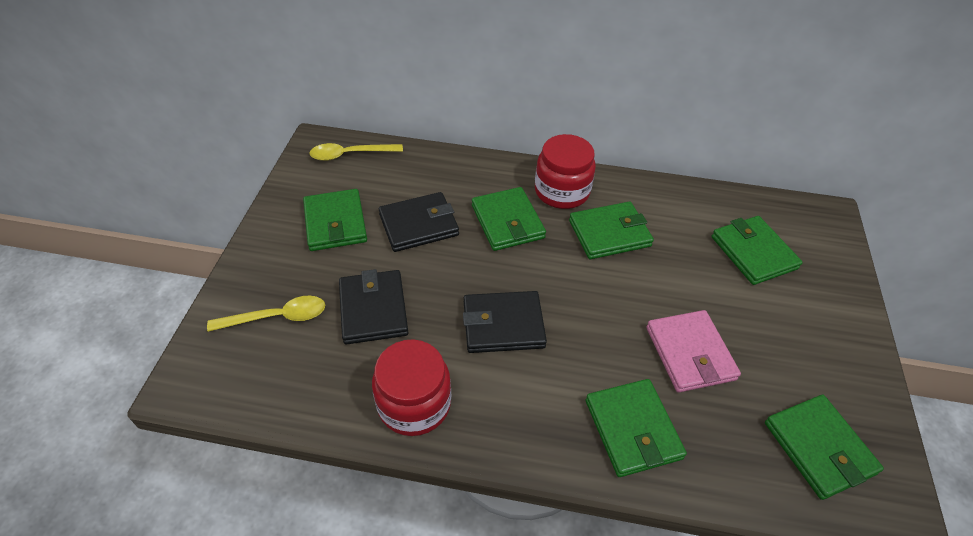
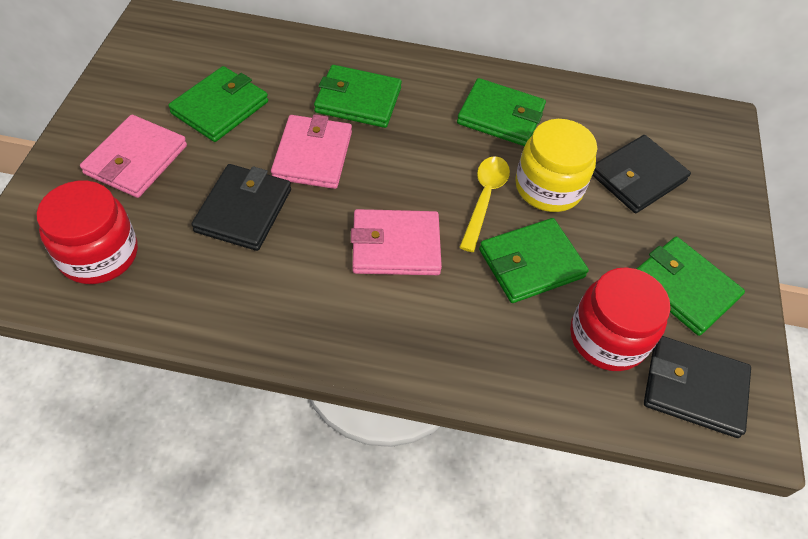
green wallet: 6 -> 5
pink wallet: 1 -> 3
yellow jar: 0 -> 1
yellow spoon: 2 -> 1

